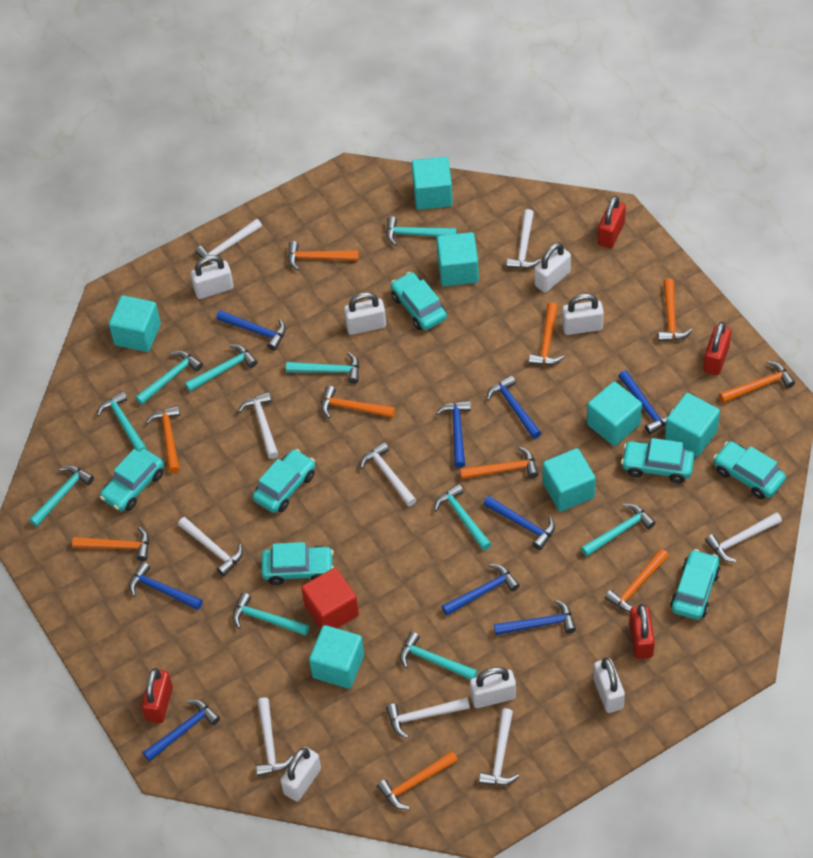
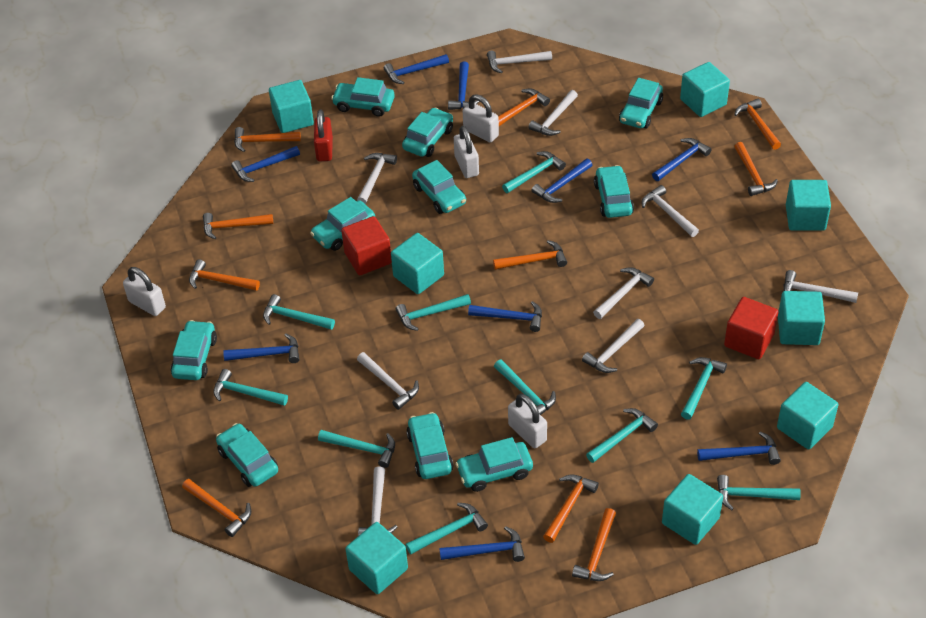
red cube: 1 -> 2
red padlock: 4 -> 1
turquoise car: 7 -> 10
turquoise cube: 7 -> 8
white padlock: 7 -> 4

